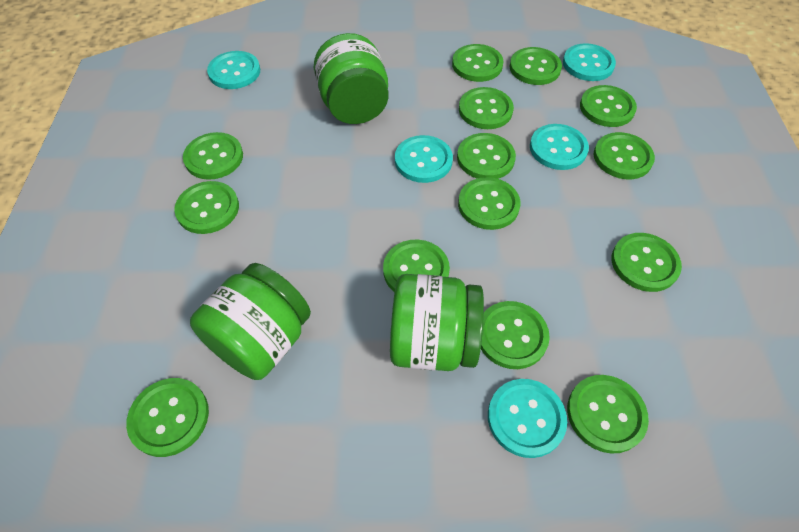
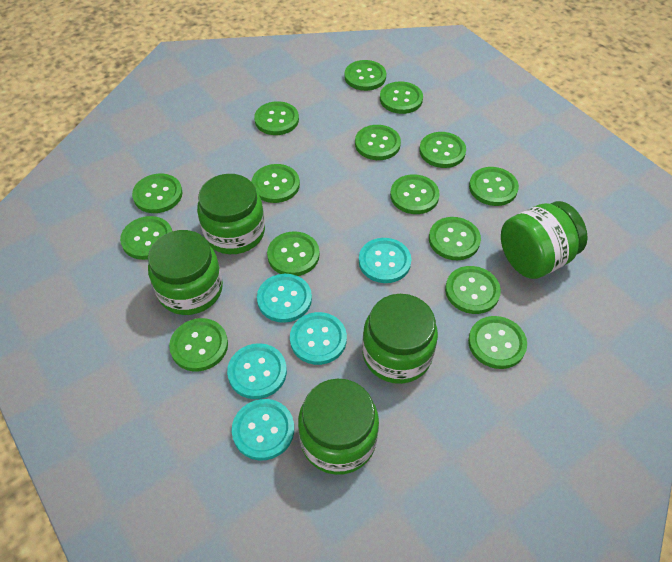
green button: 14 -> 15
green jar: 3 -> 5

